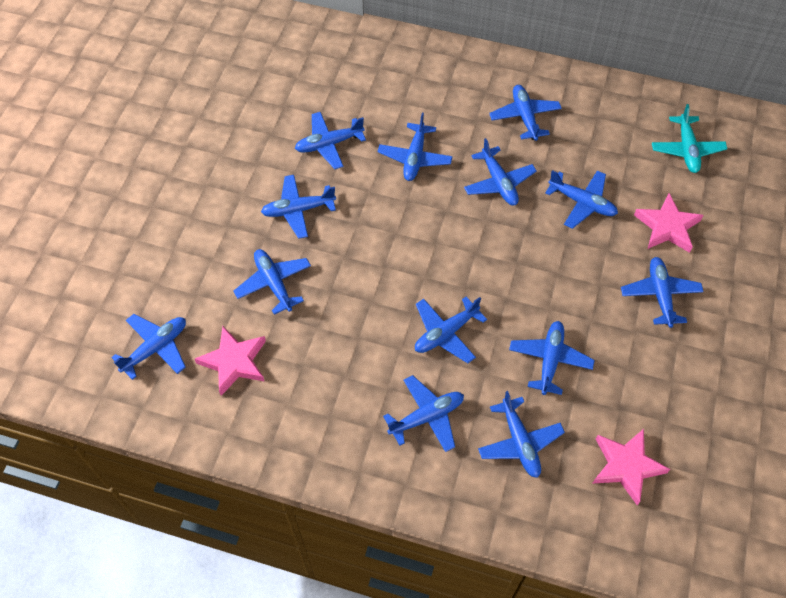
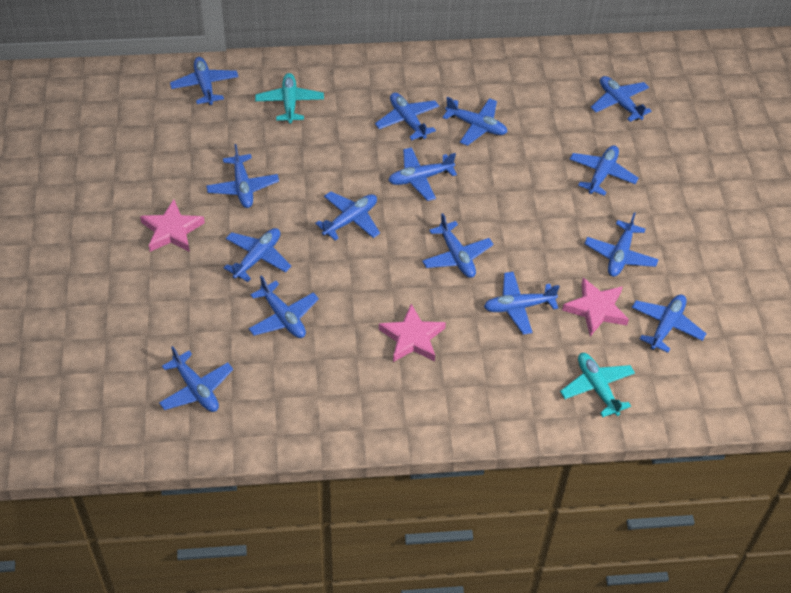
blue plane: 13 -> 15
turquoise plane: 1 -> 2

